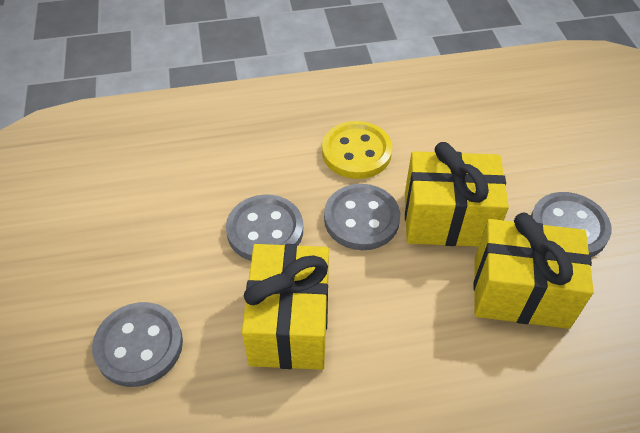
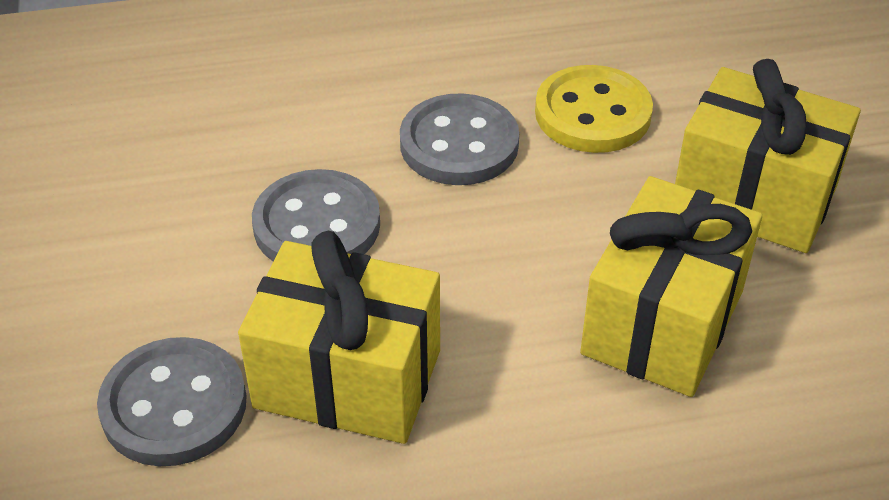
grey button: 4 -> 3

